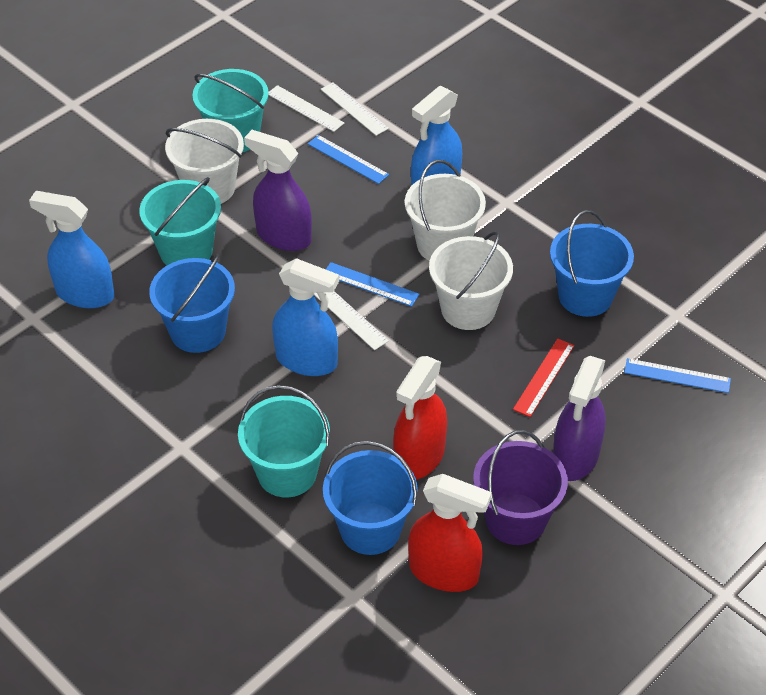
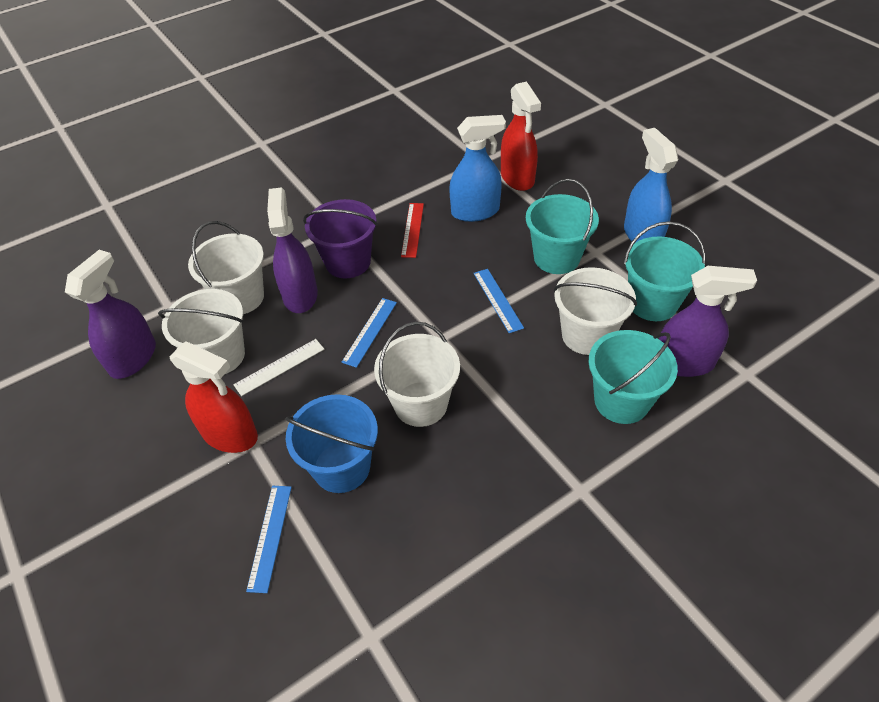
blue bucket: 3 -> 1
blue spray bottle: 3 -> 2
purple spray bottle: 2 -> 3
white bucket: 3 -> 4
white ruler: 3 -> 1

